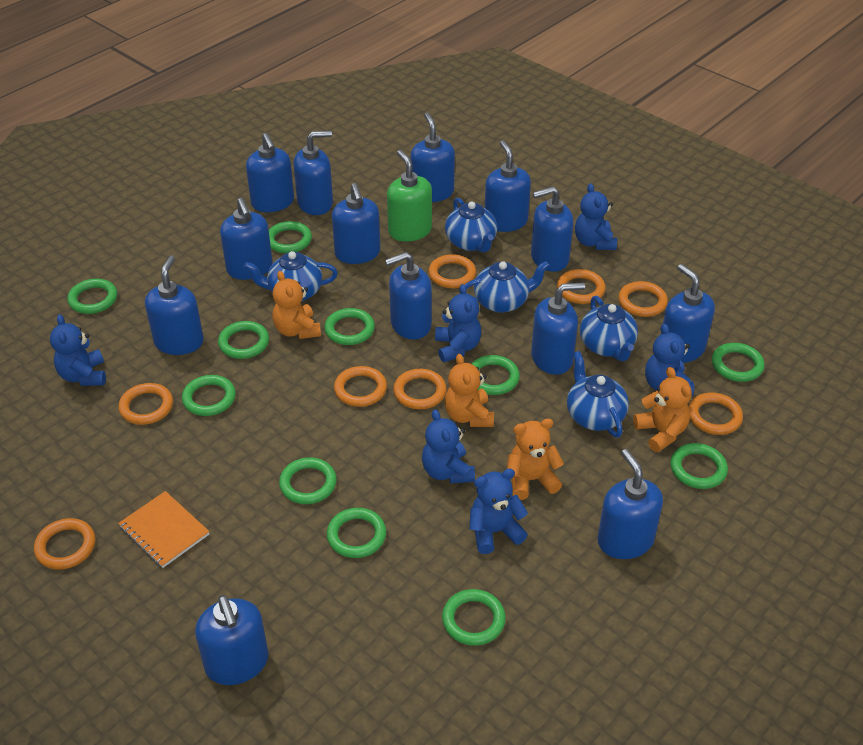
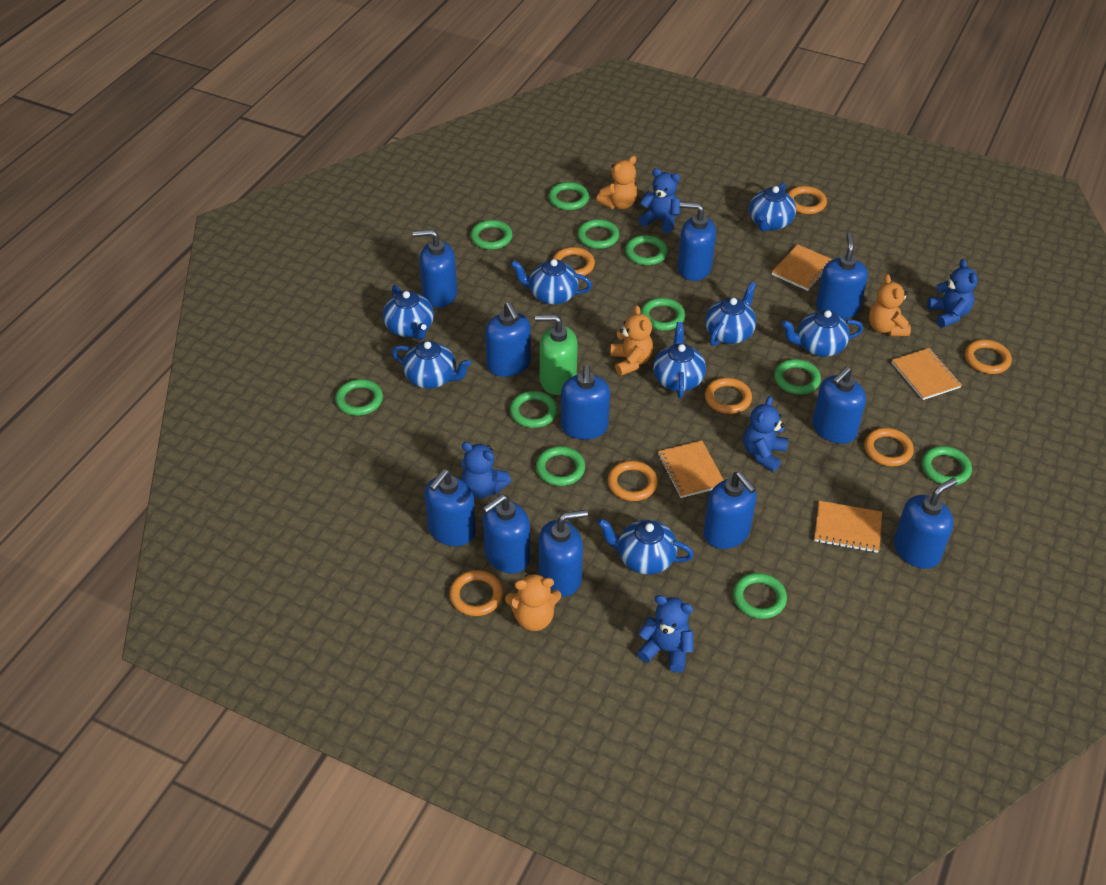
blue soap dispenser: 13 -> 11
blue teapot: 5 -> 8
blue teddy bear: 6 -> 5
orange notebook: 1 -> 4
orange ring: 8 -> 7

